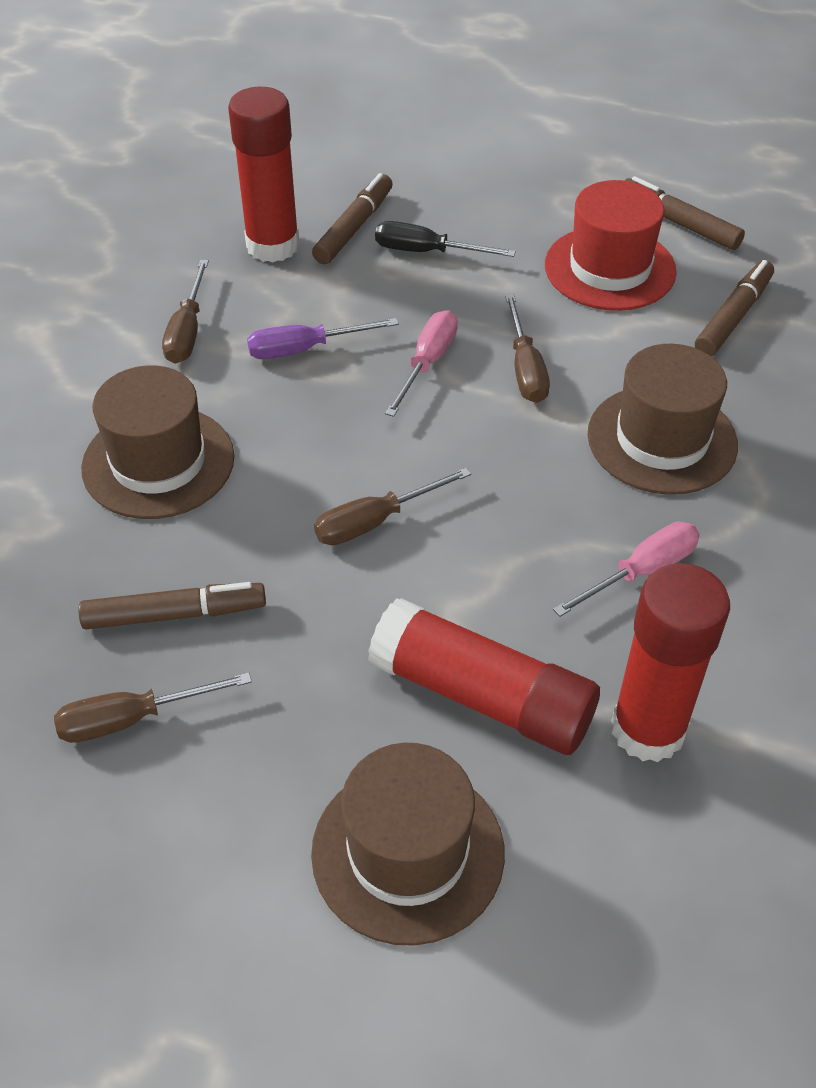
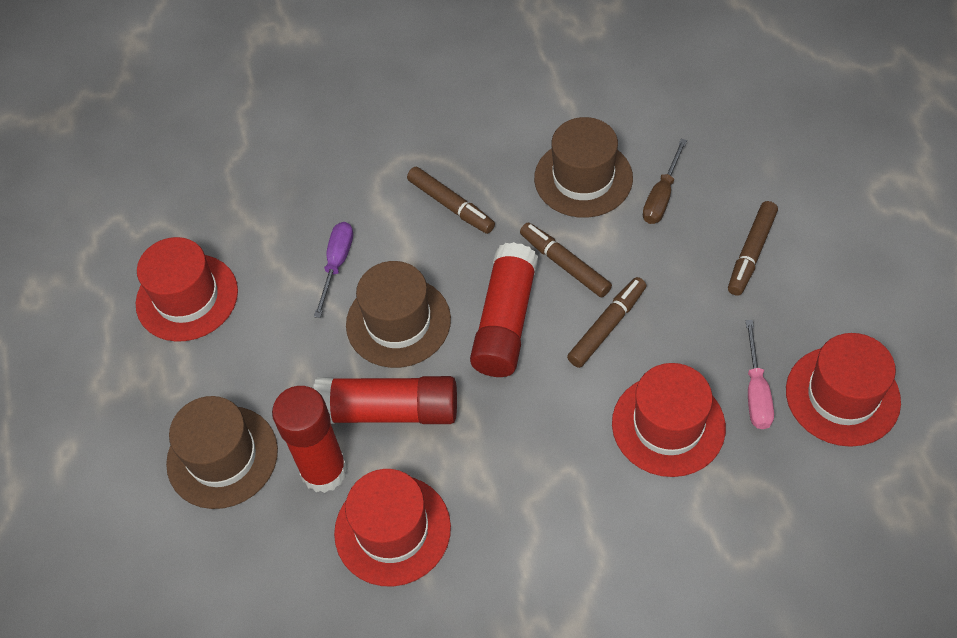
black screwdriver: 1 -> 0
brown screwdriver: 4 -> 1
pink screwdriver: 2 -> 1
red hat: 1 -> 4

